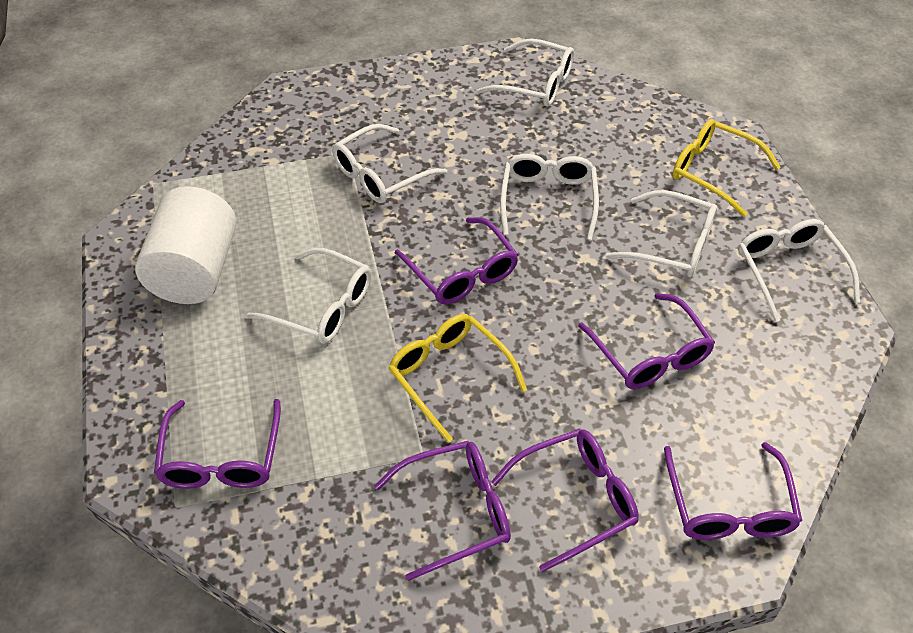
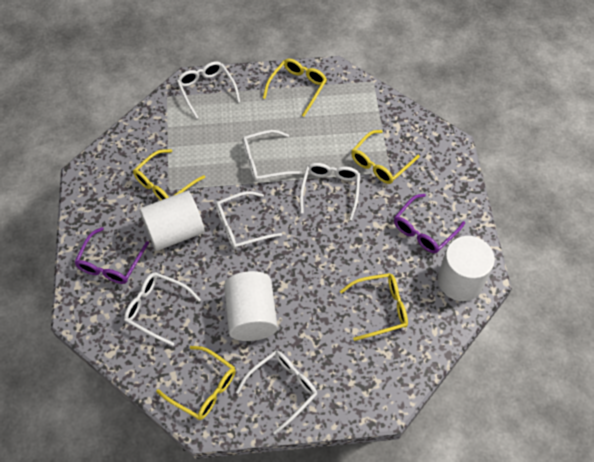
purple glasses: 6 -> 2
white cylinder: 1 -> 3
yellow glasses: 2 -> 5

